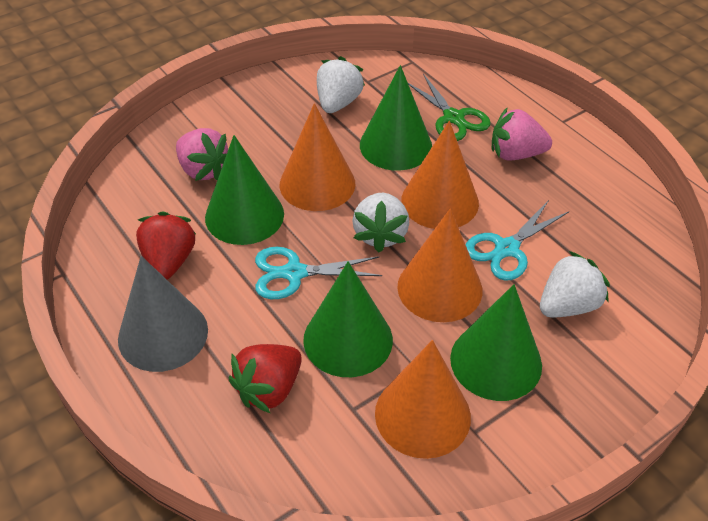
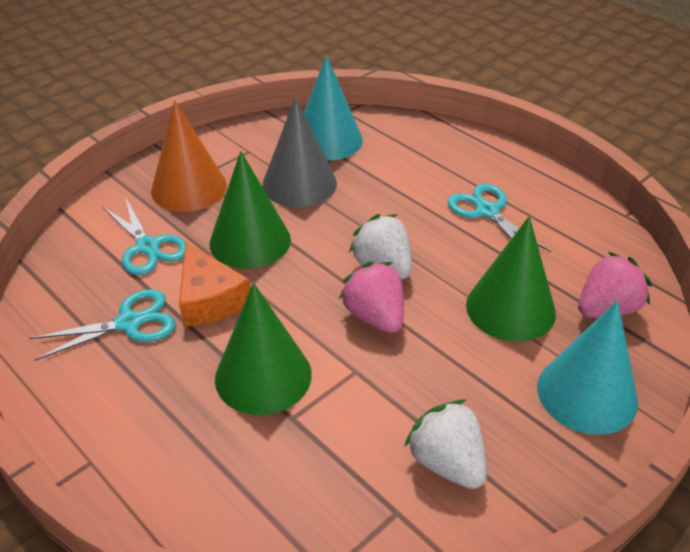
green cone: 4 -> 3
green scissors: 1 -> 0
orange cheese: 0 -> 1
orange cone: 4 -> 1
red strawberry: 2 -> 0
turquoise cone: 0 -> 2
turquoise scissors: 2 -> 3
white strawberry: 3 -> 2

